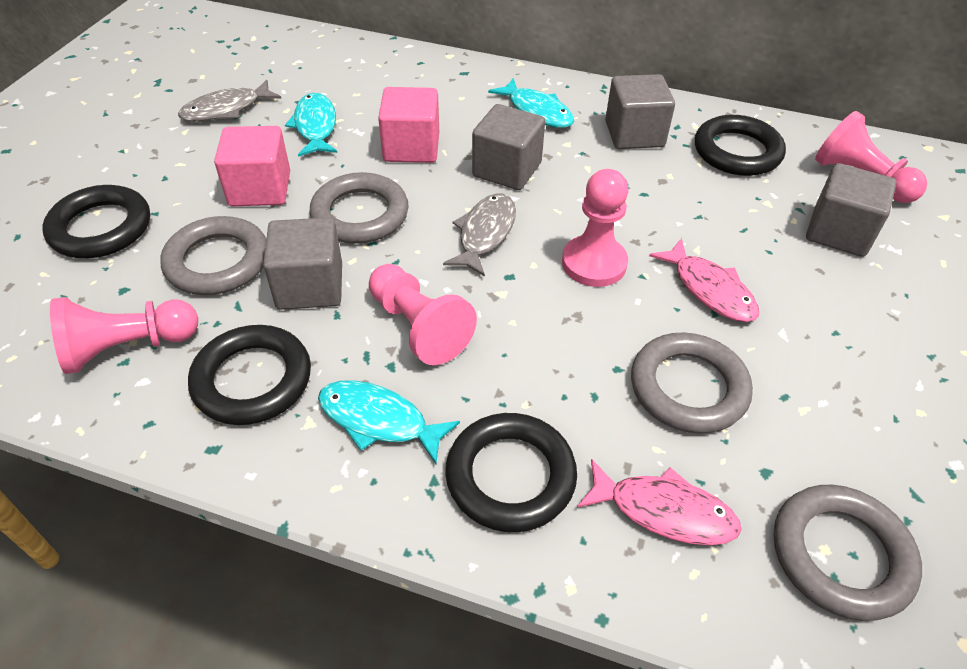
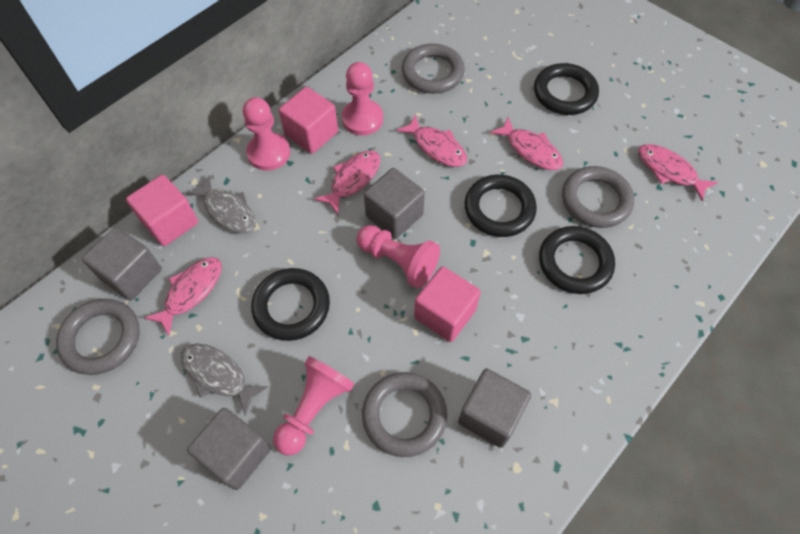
pink cube: 2 -> 3
pink fish: 2 -> 5
turquoise fish: 3 -> 0

